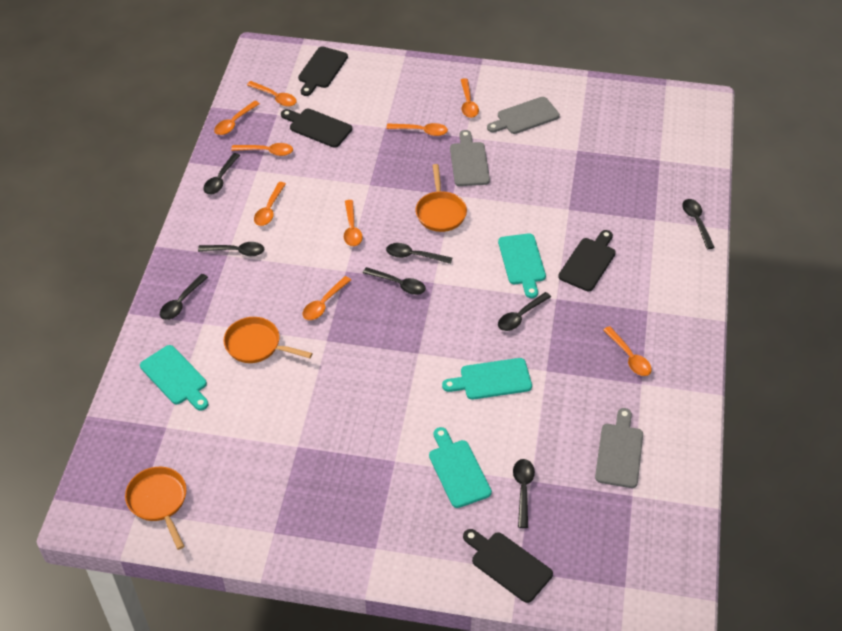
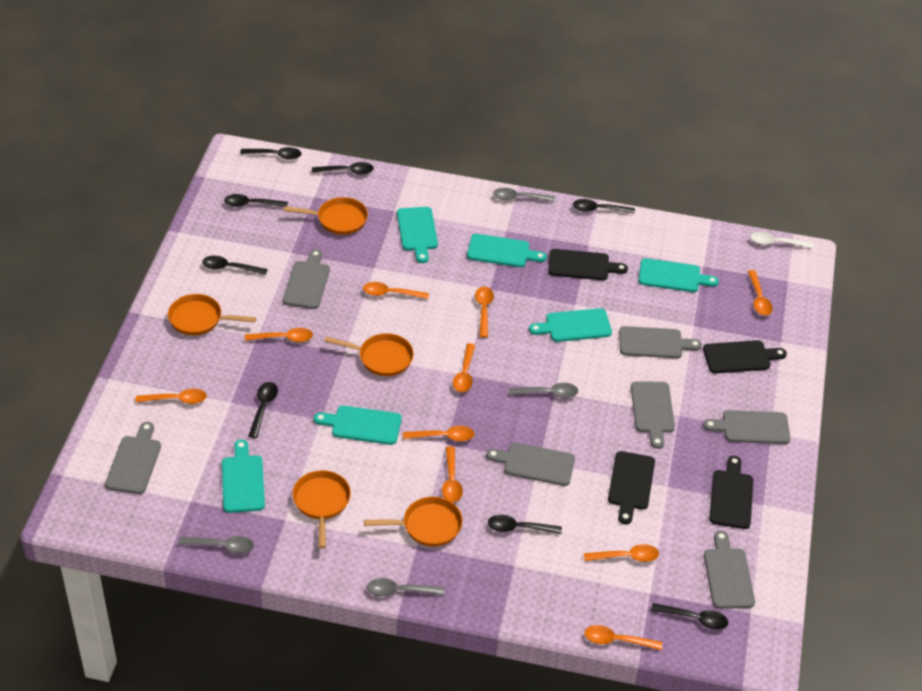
grey cutting board: 3 -> 7
grey spoon: 0 -> 4
orange pan: 3 -> 5
orange spoon: 9 -> 10
turquoise cutting board: 4 -> 6
white spoon: 0 -> 1

